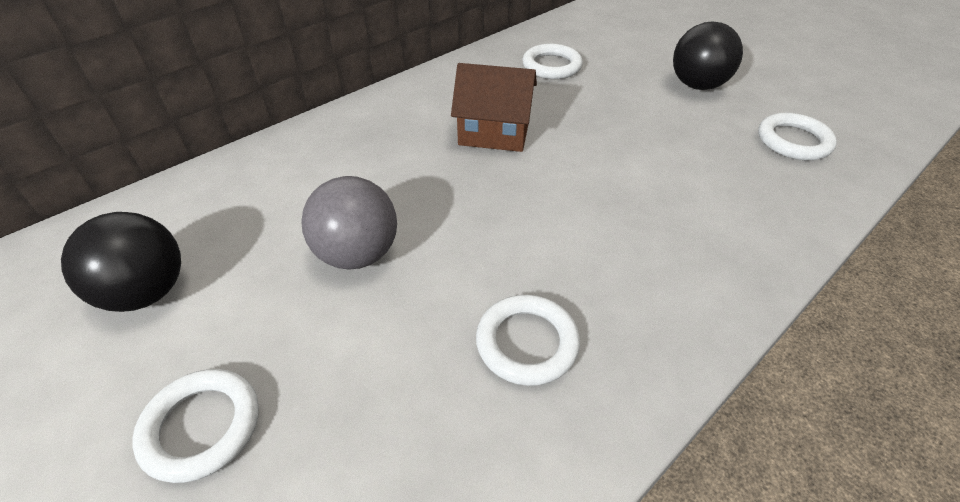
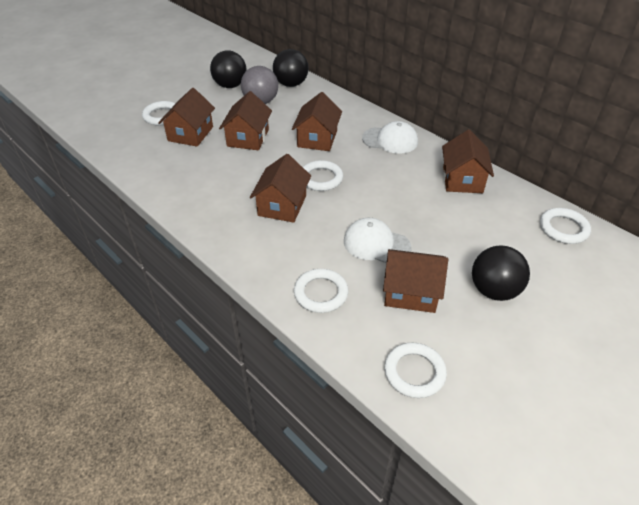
black ball: 2 -> 3
brown house: 1 -> 6
white cap: 0 -> 2
white ring: 4 -> 5

